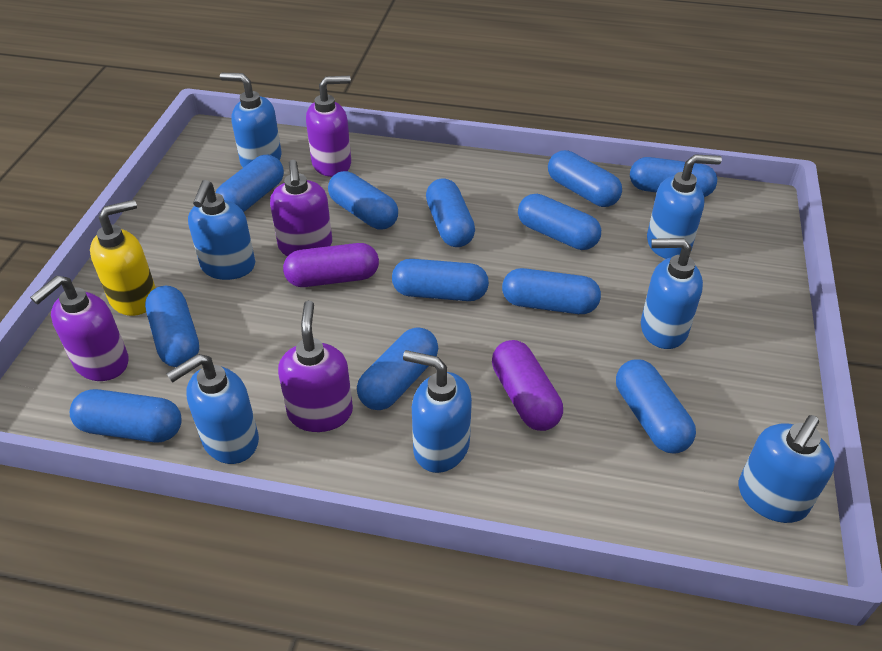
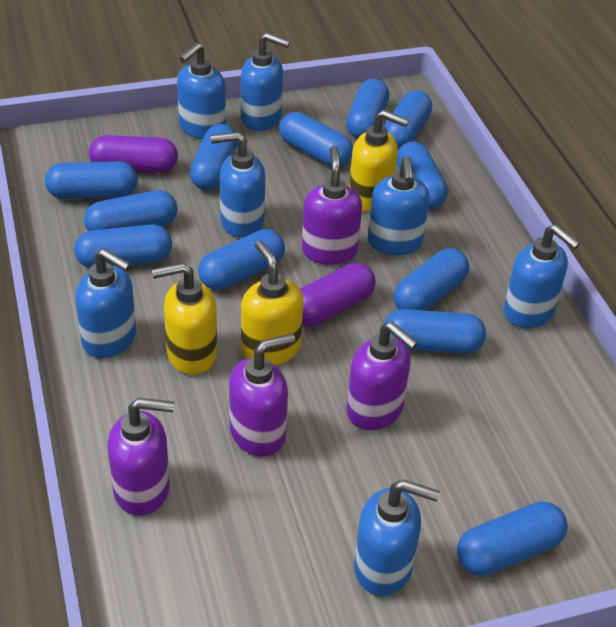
yellow soap dispenser: 1 -> 3

